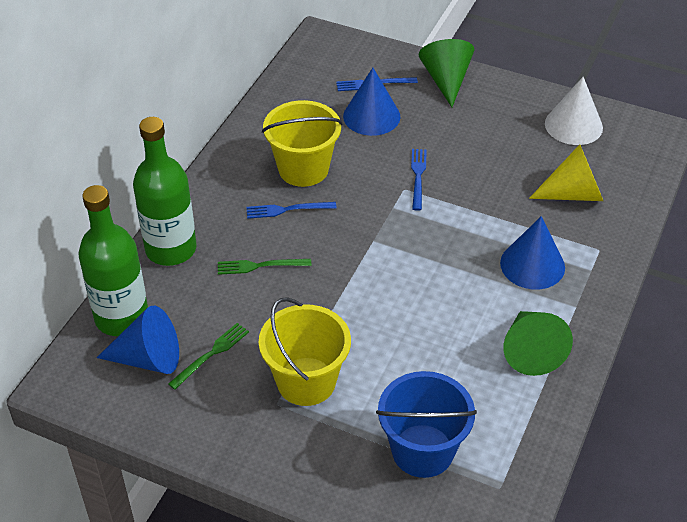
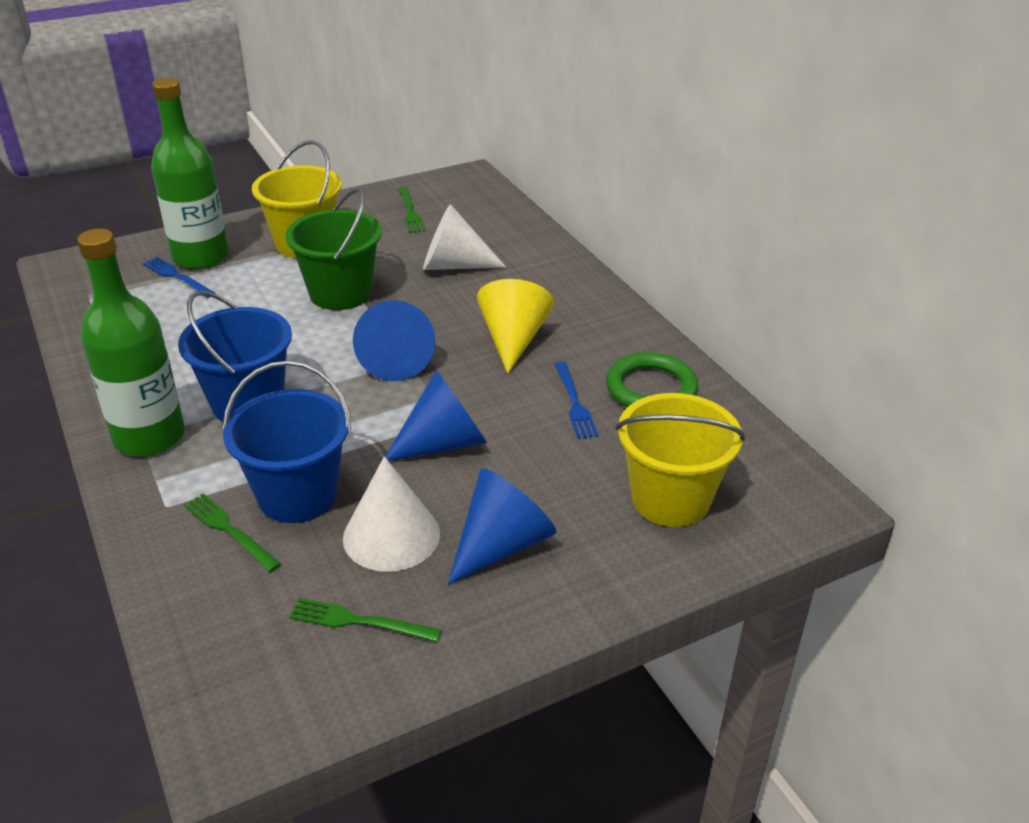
blue bucket: 1 -> 2
blue fork: 3 -> 2
green bucket: 0 -> 1
green cone: 2 -> 0
green fork: 2 -> 3
green ring: 0 -> 1
white cone: 1 -> 2

